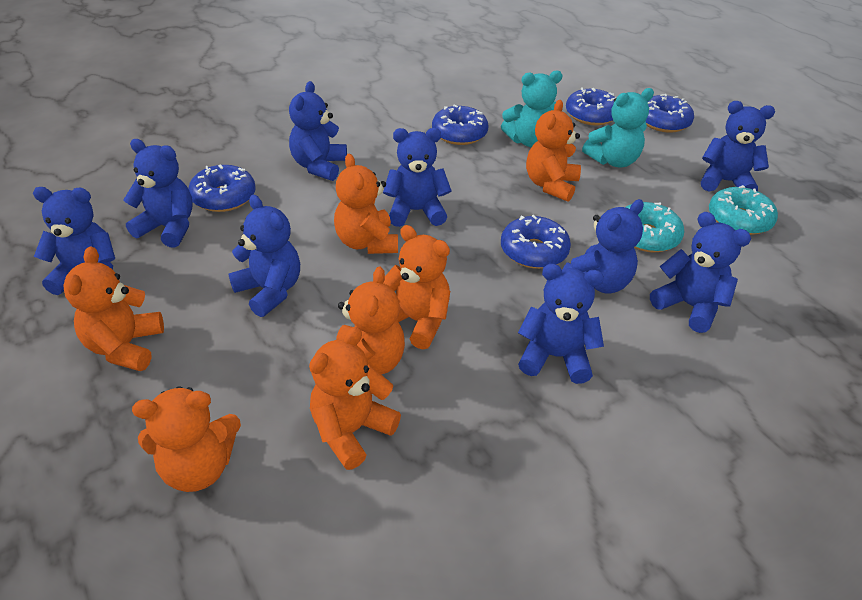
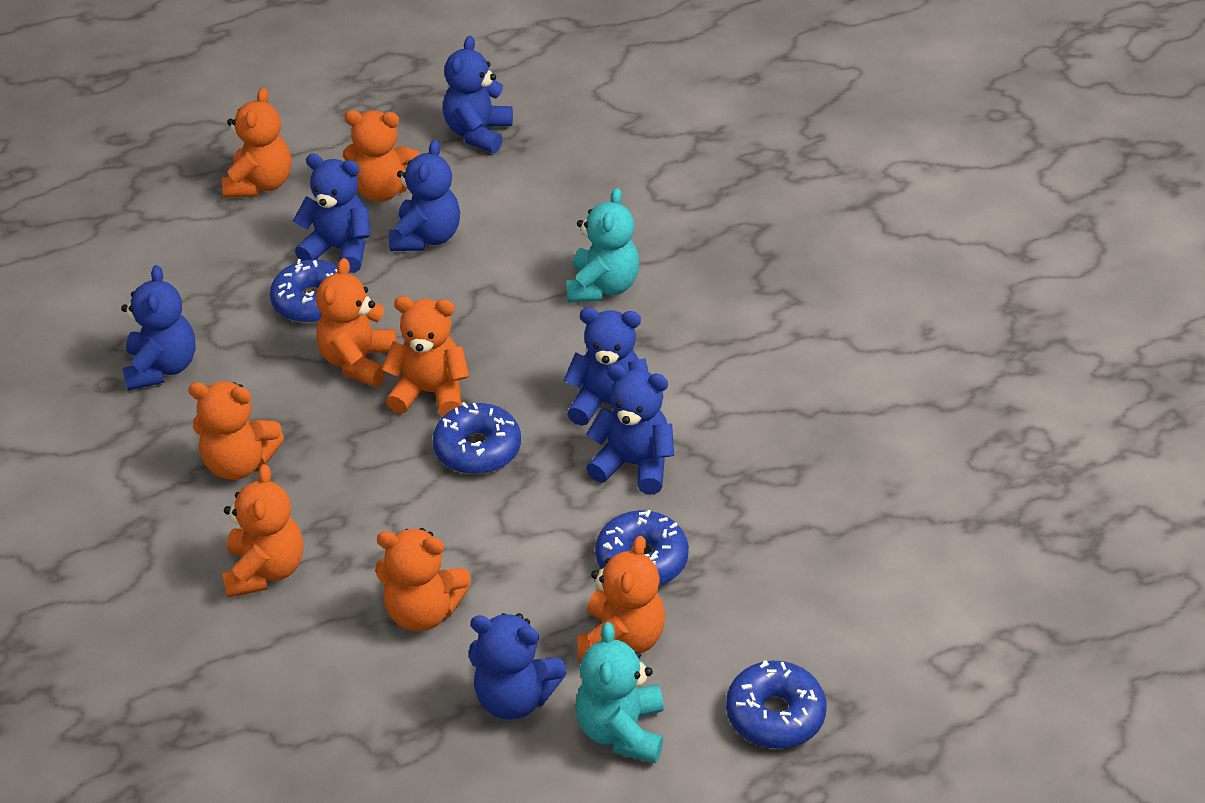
blue donut: 5 -> 4
blue teddy bear: 9 -> 7
orange teddy bear: 7 -> 8
turquoise donut: 2 -> 0

